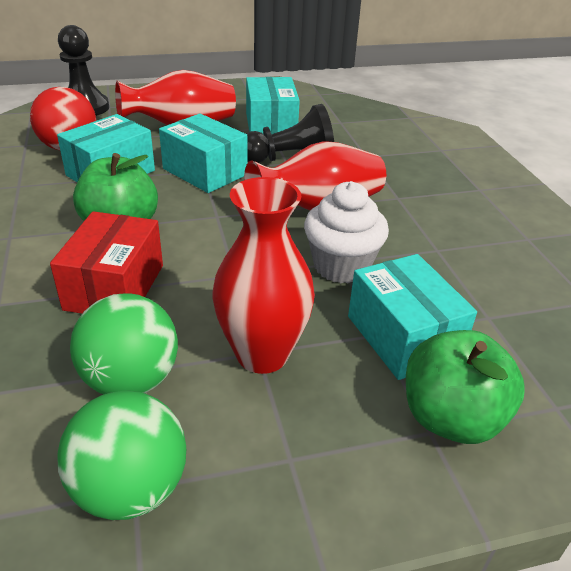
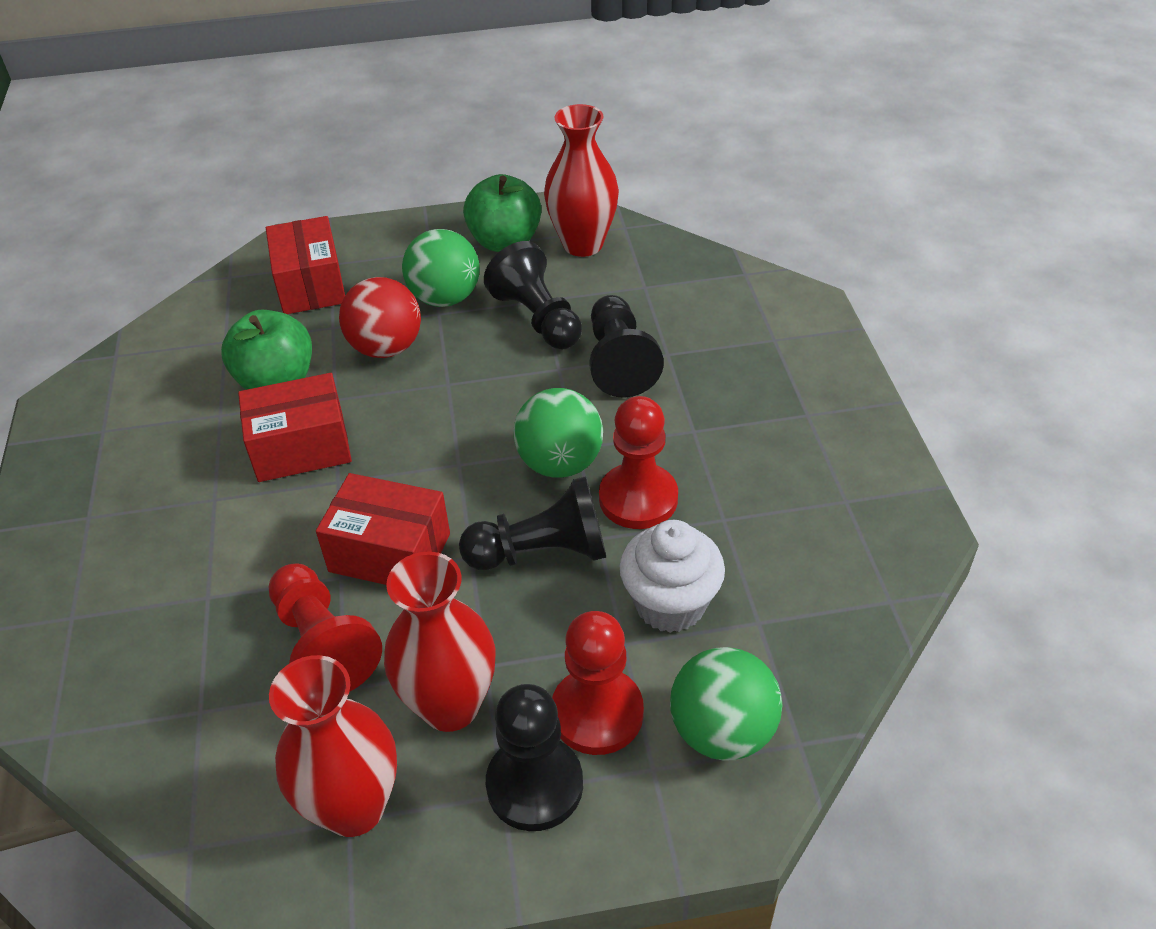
black pawn: 2 -> 4
green ball: 2 -> 3
red box: 1 -> 3
red pawn: 0 -> 3
turquoise box: 4 -> 0

